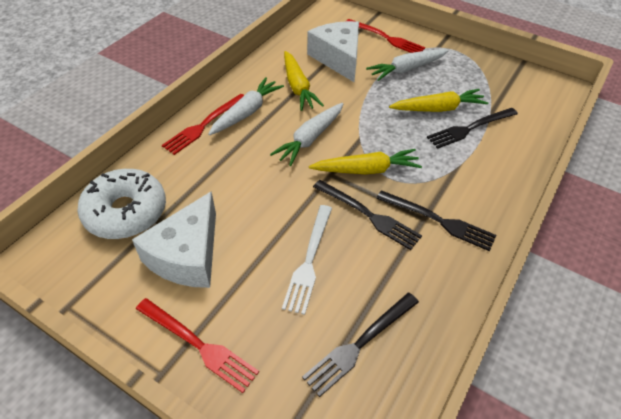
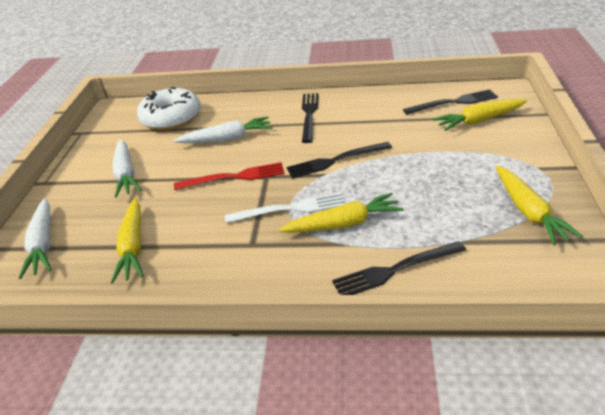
red fork: 3 -> 1
white cheese: 2 -> 0
yellow carrot: 3 -> 4

